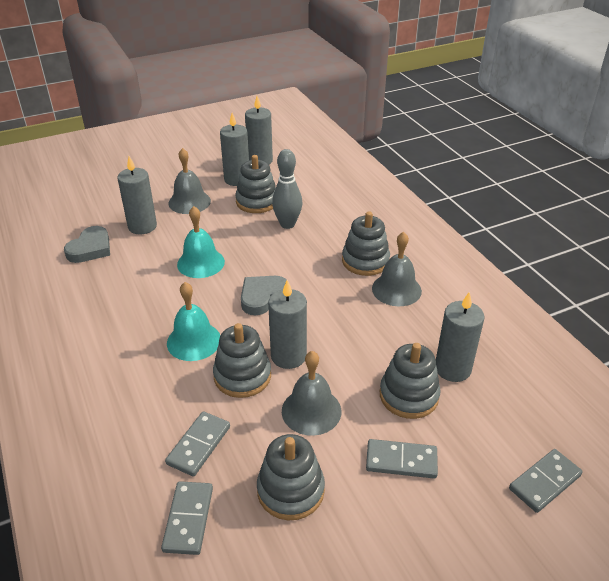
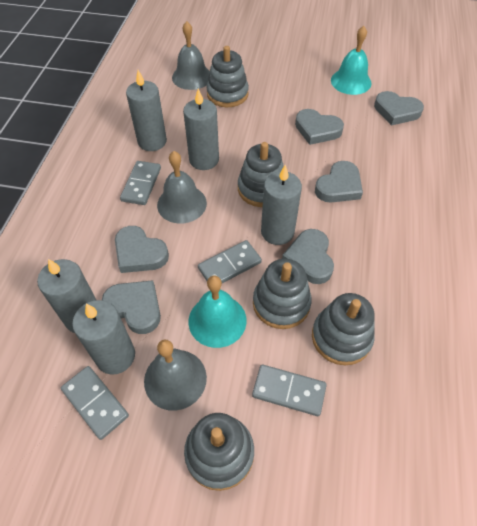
grey bowling pin: 1 -> 0
grey heart: 2 -> 6

